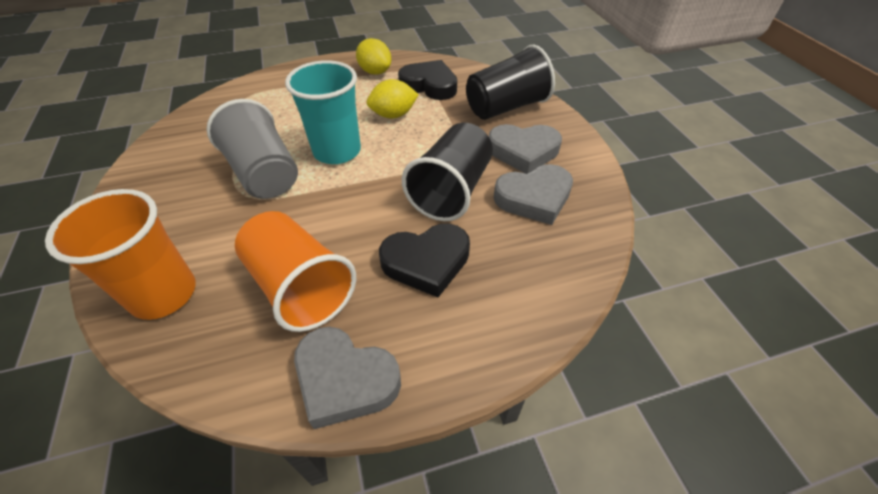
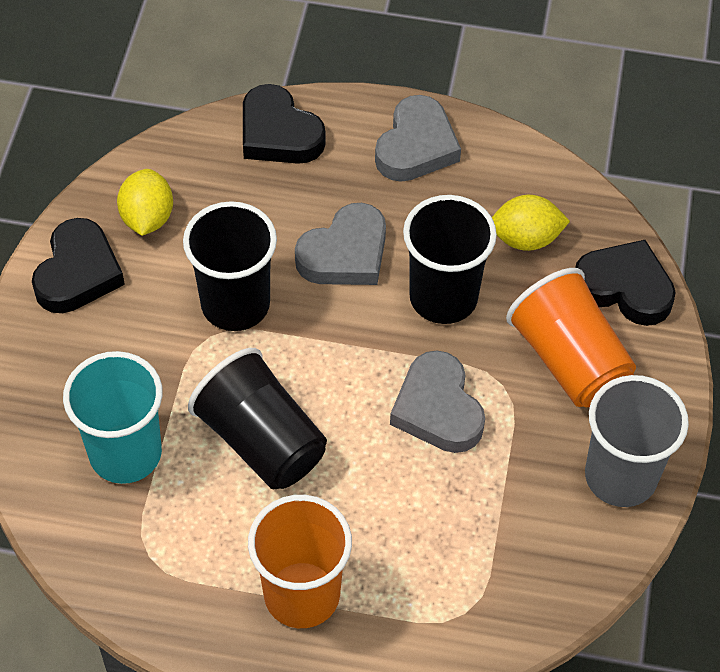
black cup: 2 -> 3
black heart: 2 -> 3

